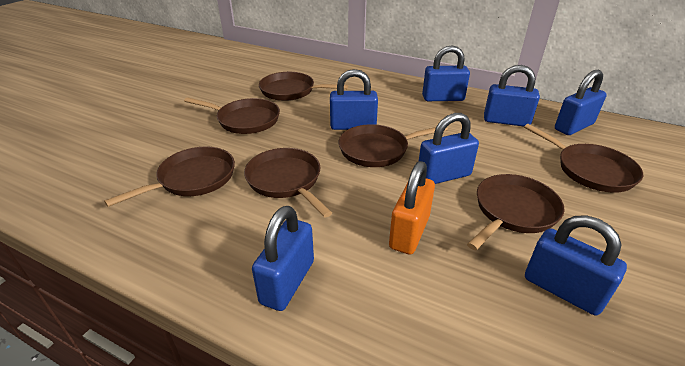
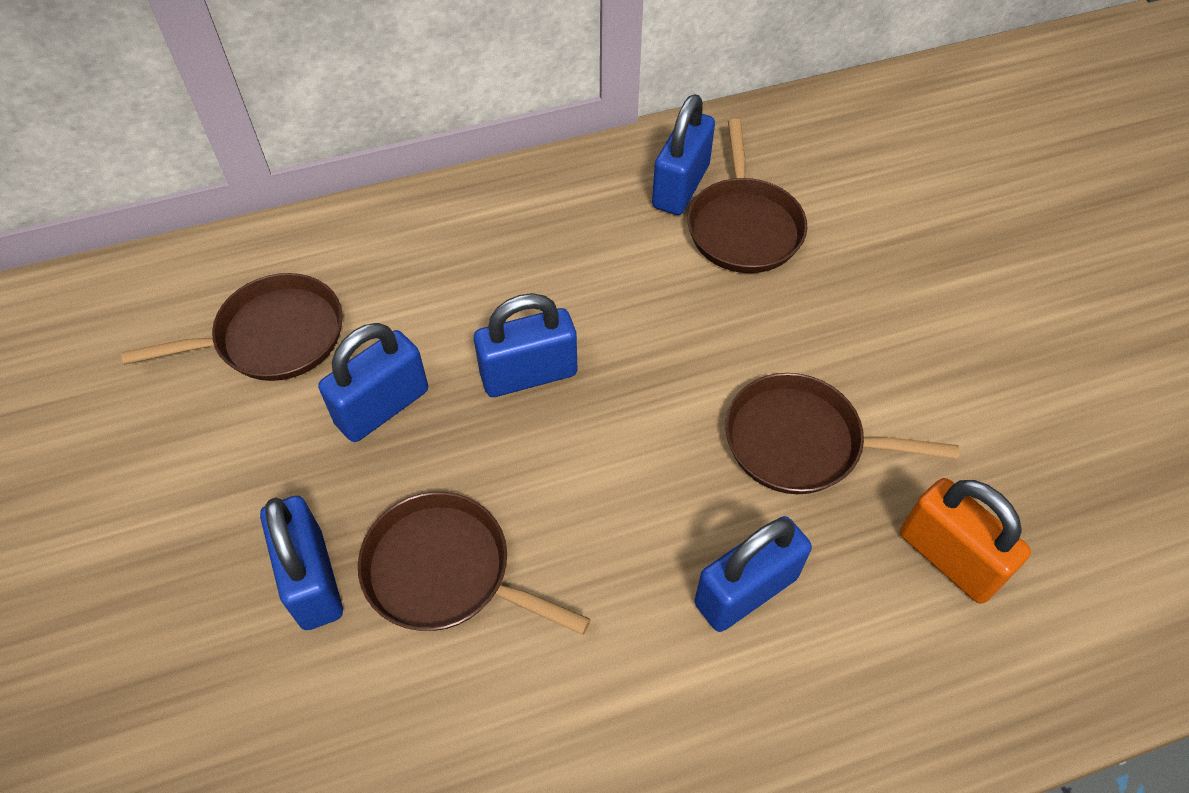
blue padlock: 7 -> 5
brown pan: 7 -> 4

